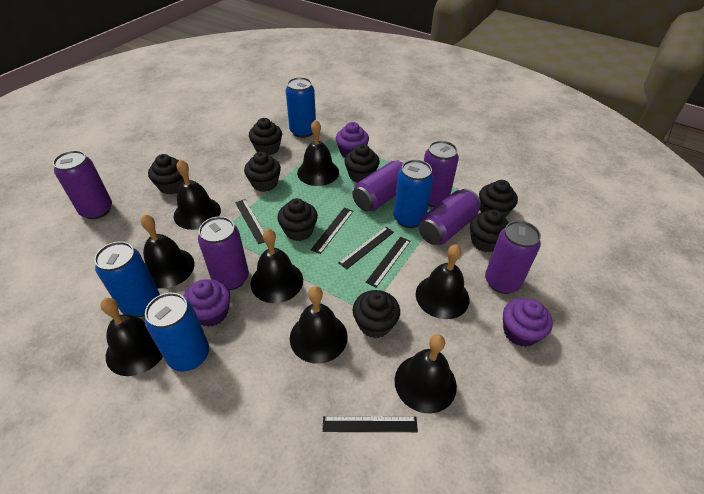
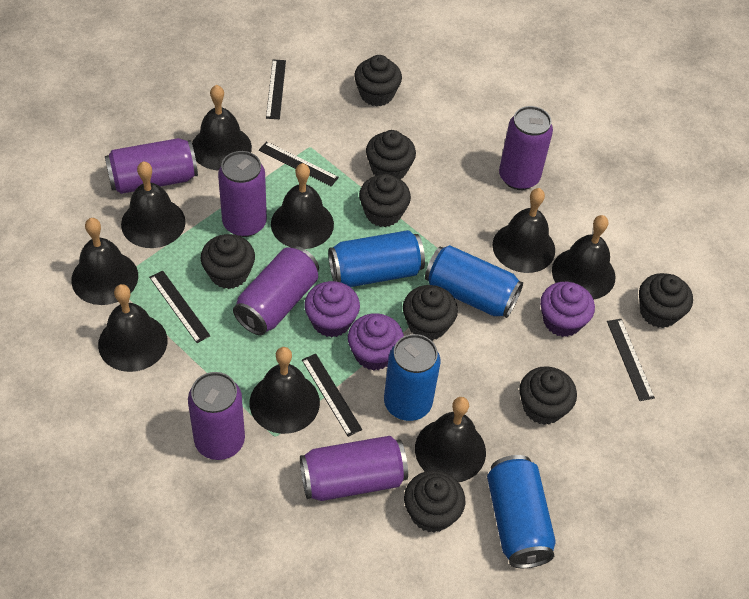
black bell: 8 -> 9

